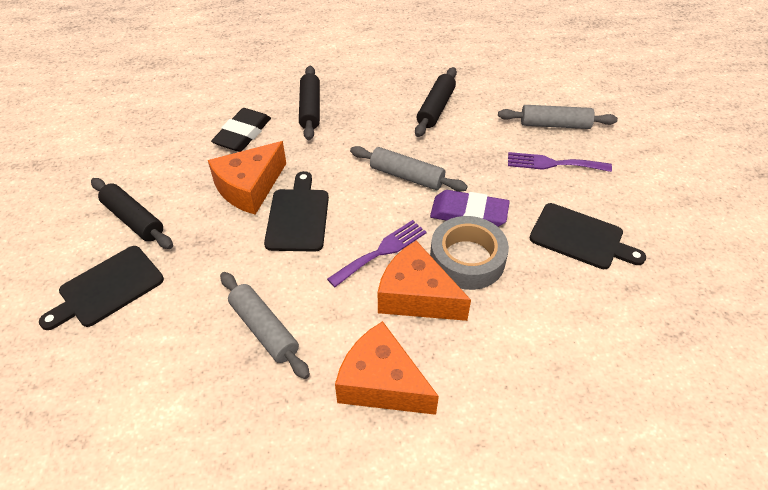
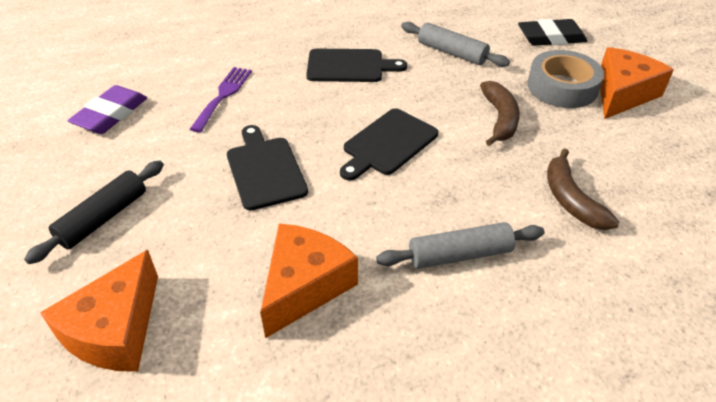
black rolling pin: 3 -> 1
brown banana: 0 -> 2
grey rolling pin: 3 -> 2
purple fork: 2 -> 1

